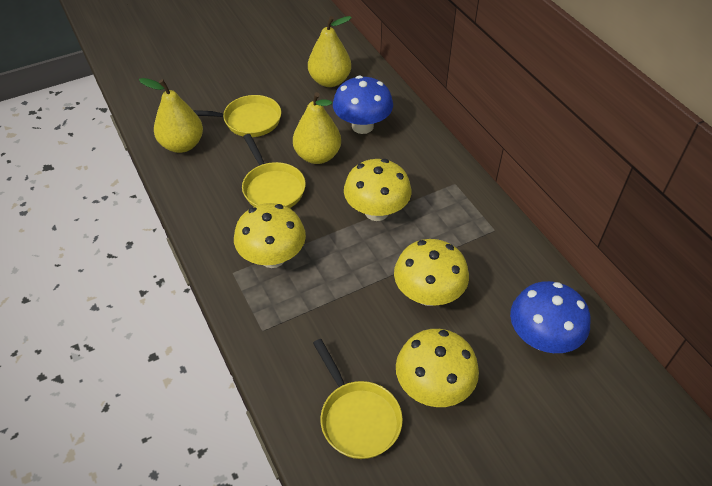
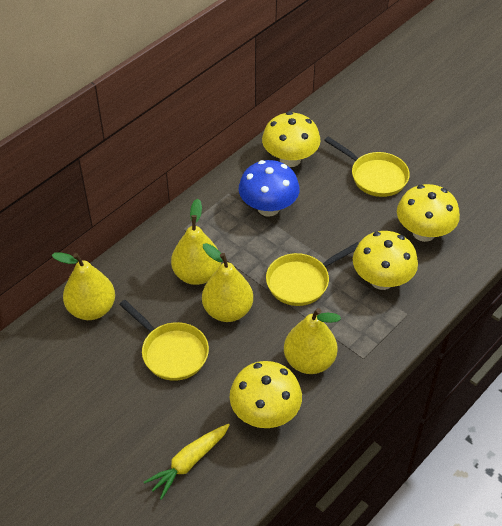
blue mushroom: 2 -> 1
yellow carrot: 0 -> 1
yellow pear: 3 -> 4

